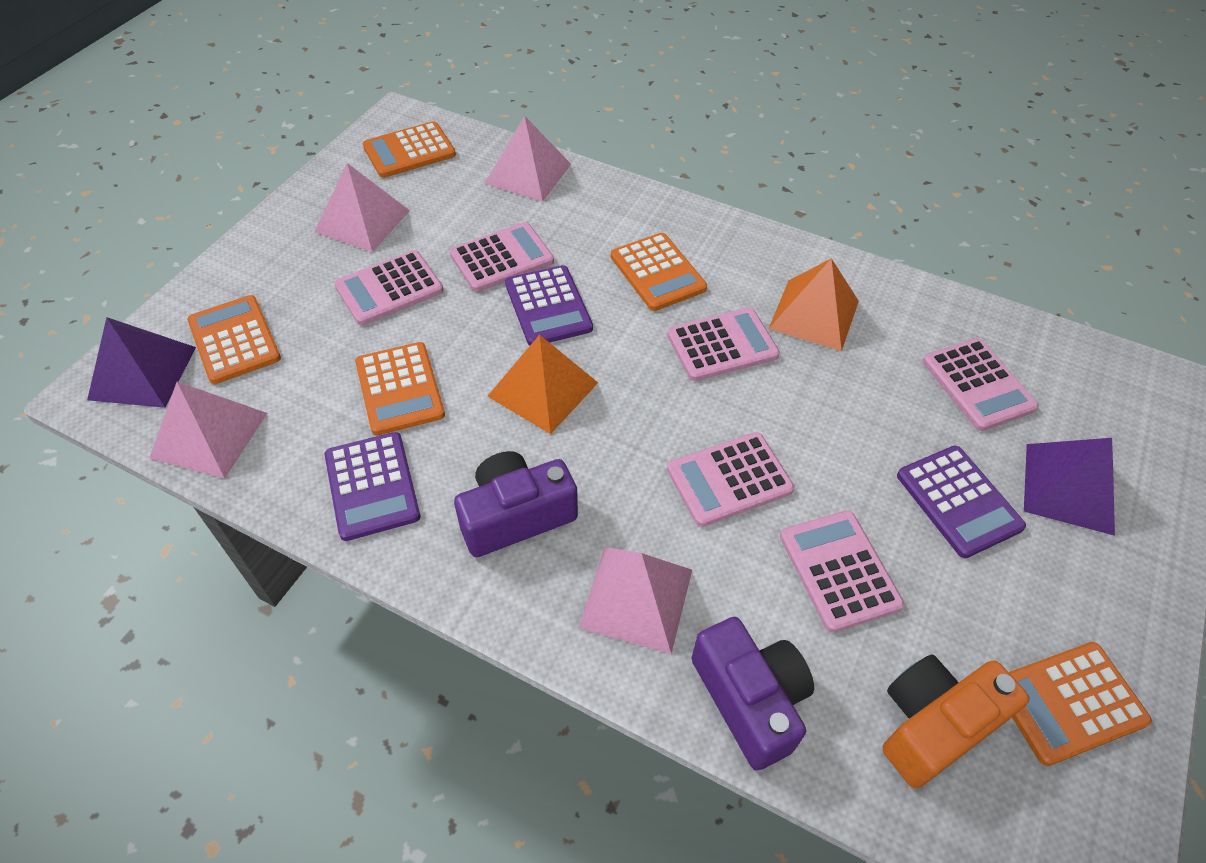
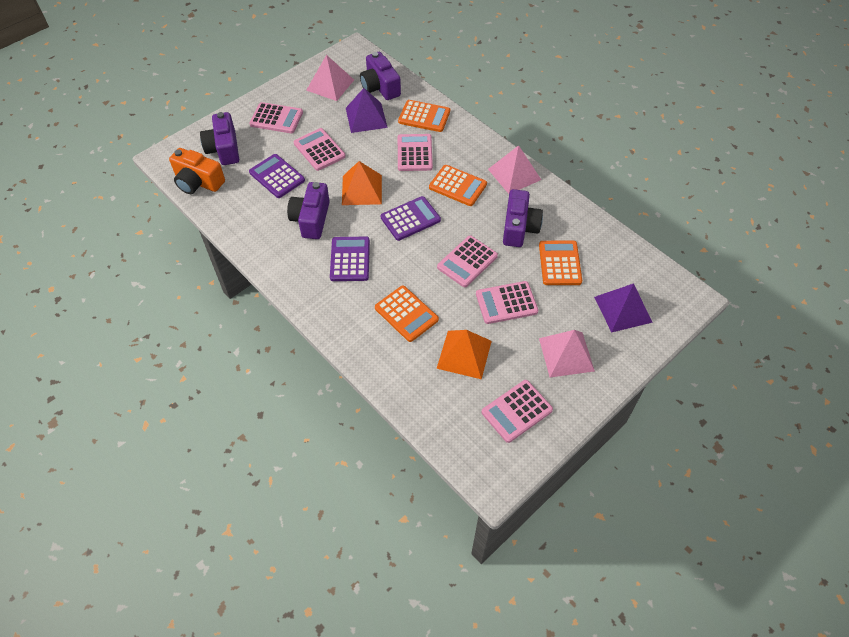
orange calculator: 5 -> 4
pink pyramid: 4 -> 3
purple camera: 2 -> 4

